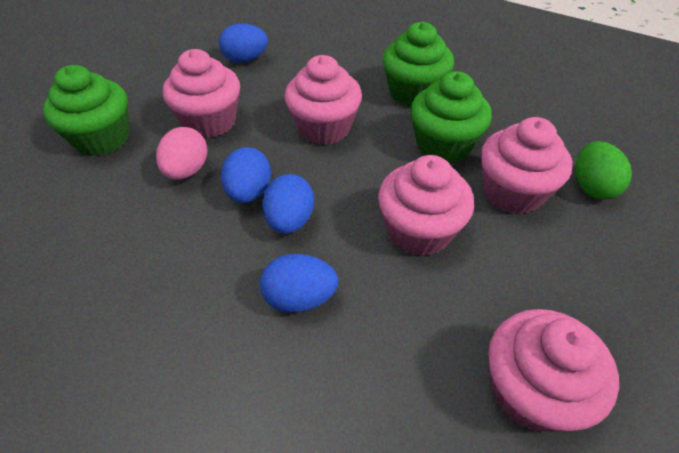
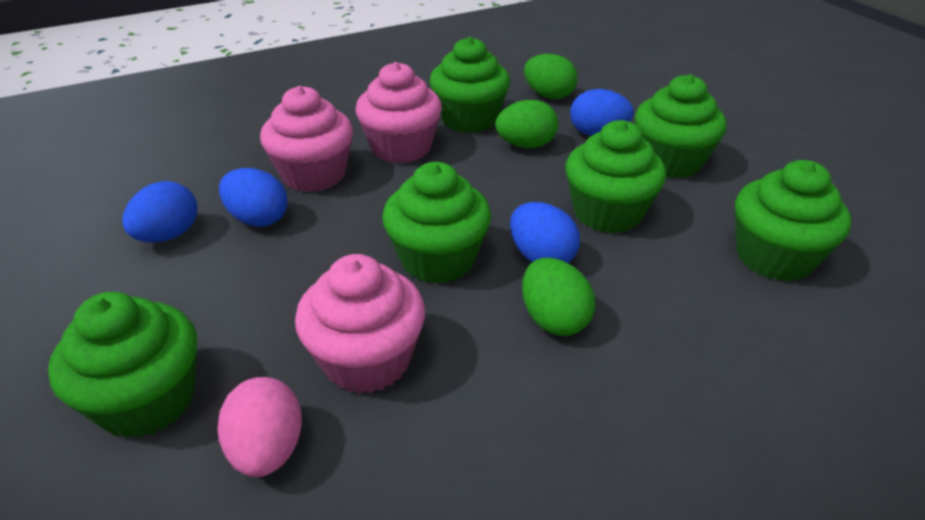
green cupcake: 3 -> 6
green egg: 1 -> 3
pink cupcake: 5 -> 3

